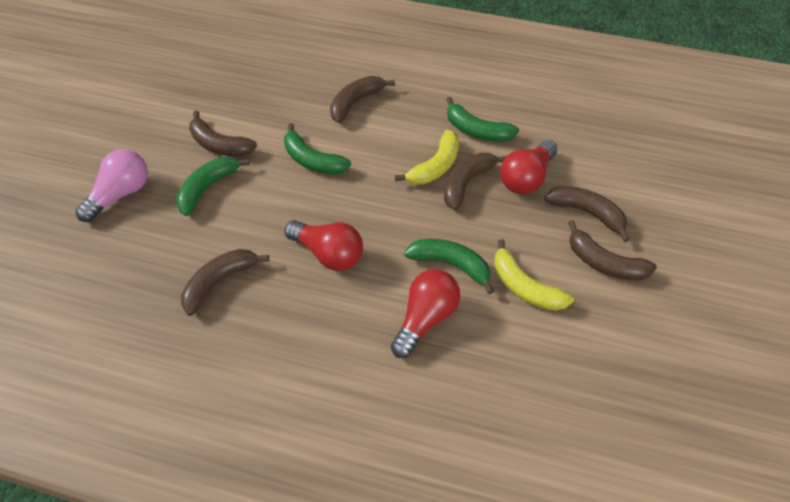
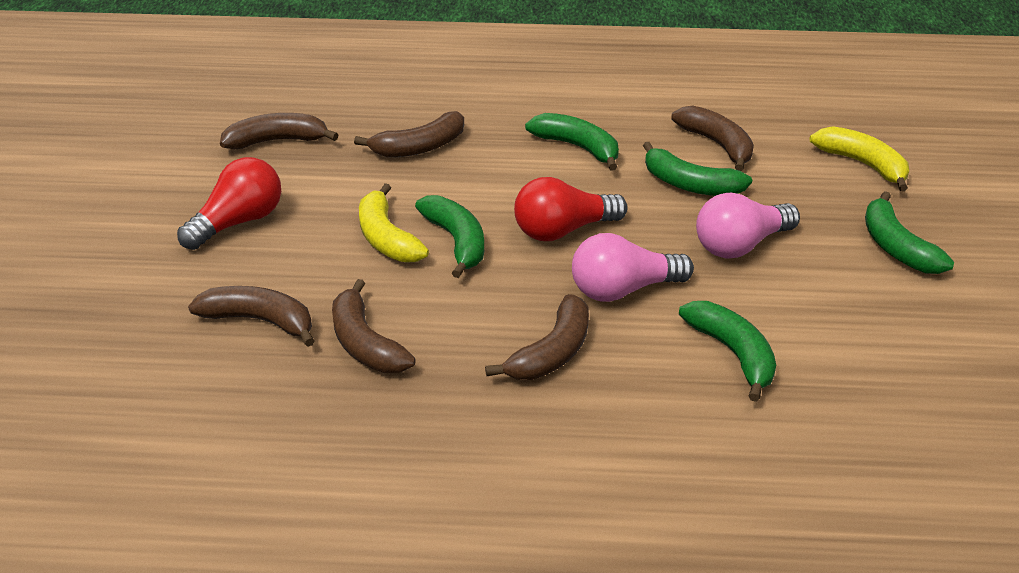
green banana: 4 -> 5
pink light bulb: 1 -> 2
red light bulb: 3 -> 2

